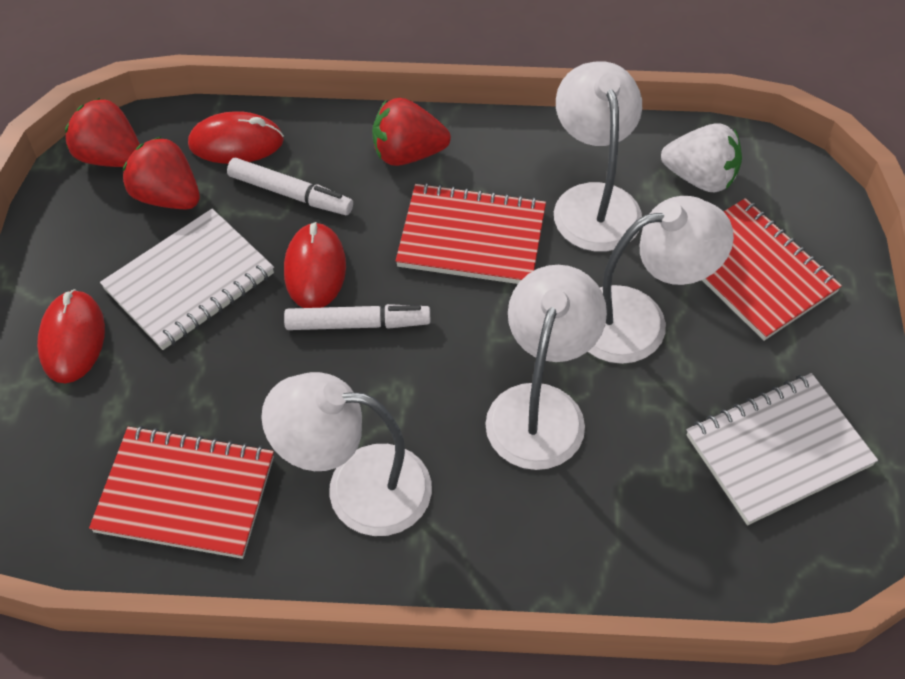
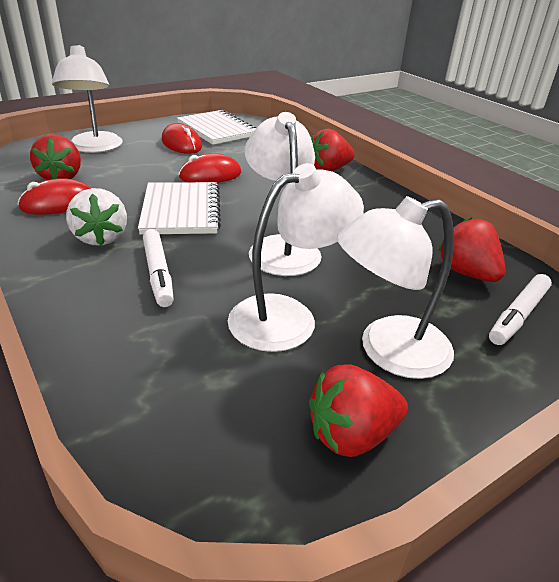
red notebook: 3 -> 0
red strawberry: 3 -> 4

